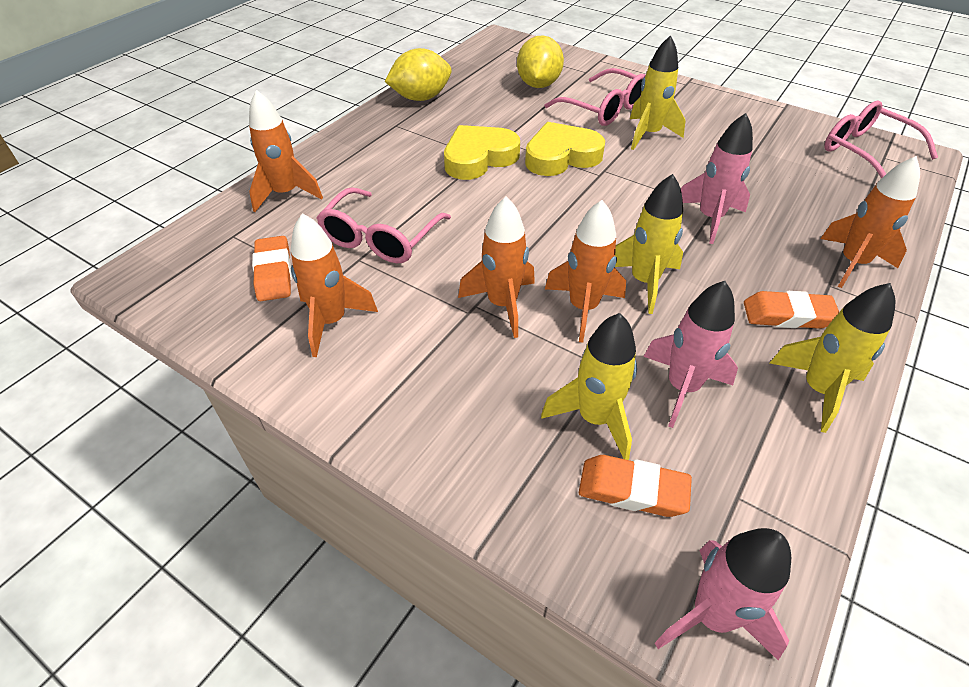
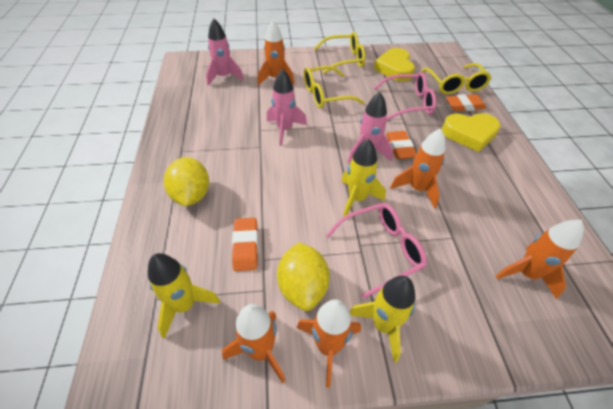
pink glasses: 3 -> 2
yellow glasses: 0 -> 3
yellow rocket: 4 -> 3

